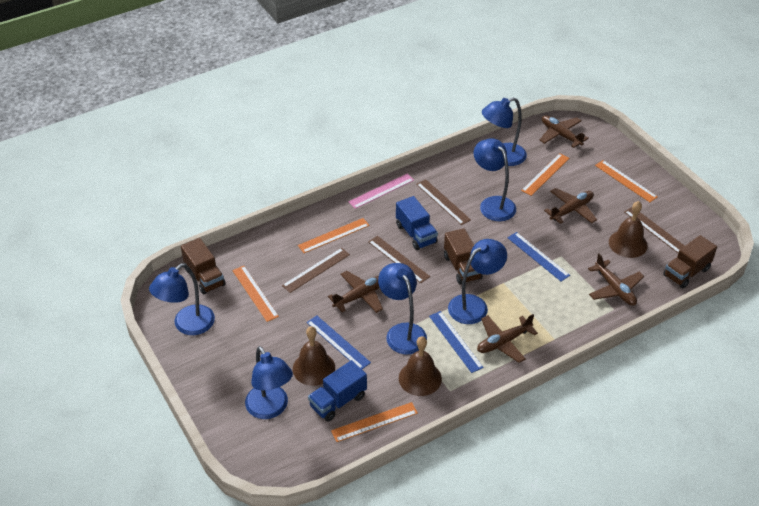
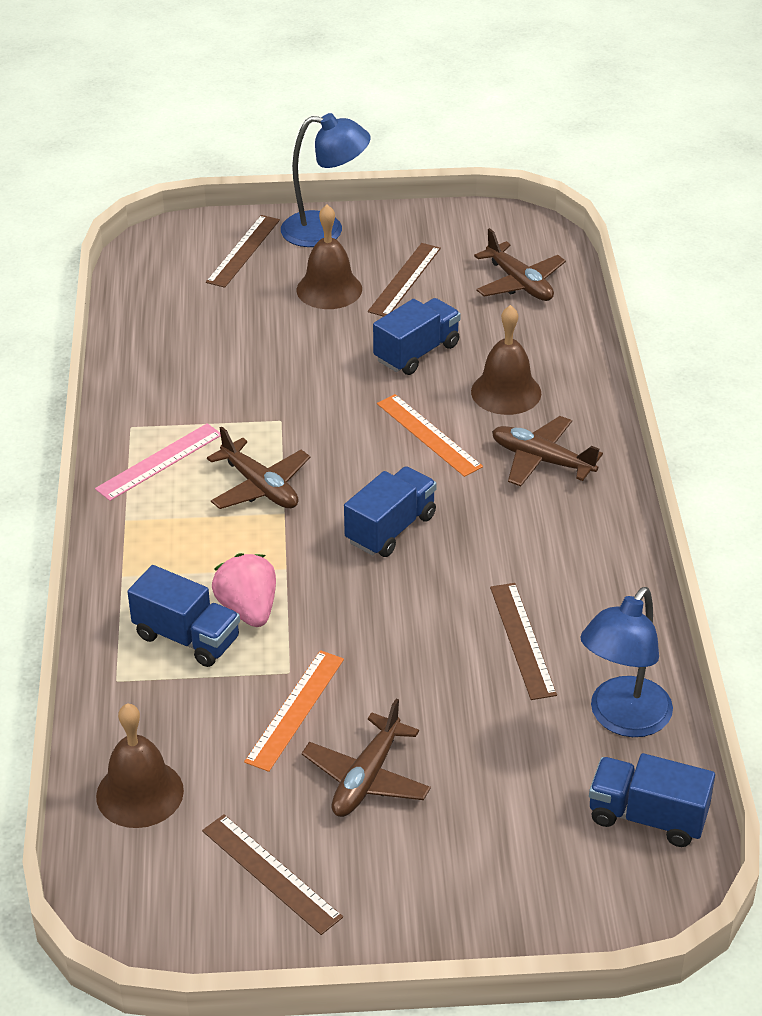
blue lamp: 6 -> 2
blue ruler: 3 -> 0
blue truck: 2 -> 4
brown plane: 5 -> 4
brown truck: 3 -> 0
orange ruler: 5 -> 2
pink strawberry: 0 -> 1

